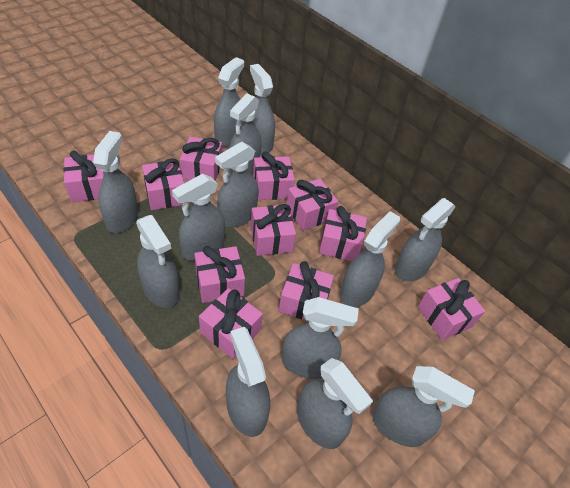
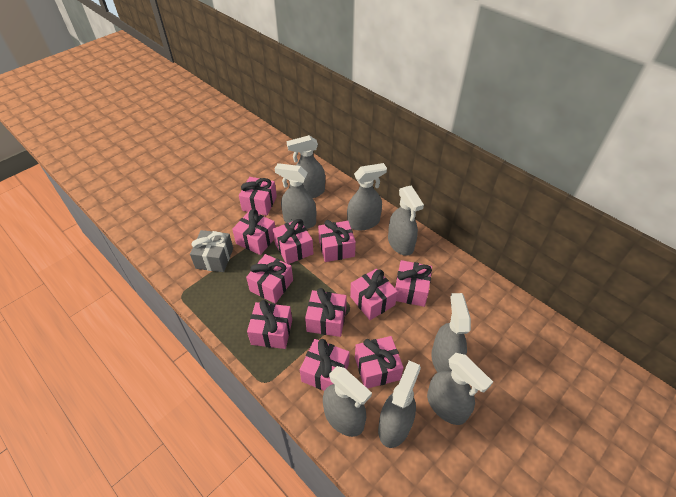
grey gift: 0 -> 1
grey spray bottle: 13 -> 8

